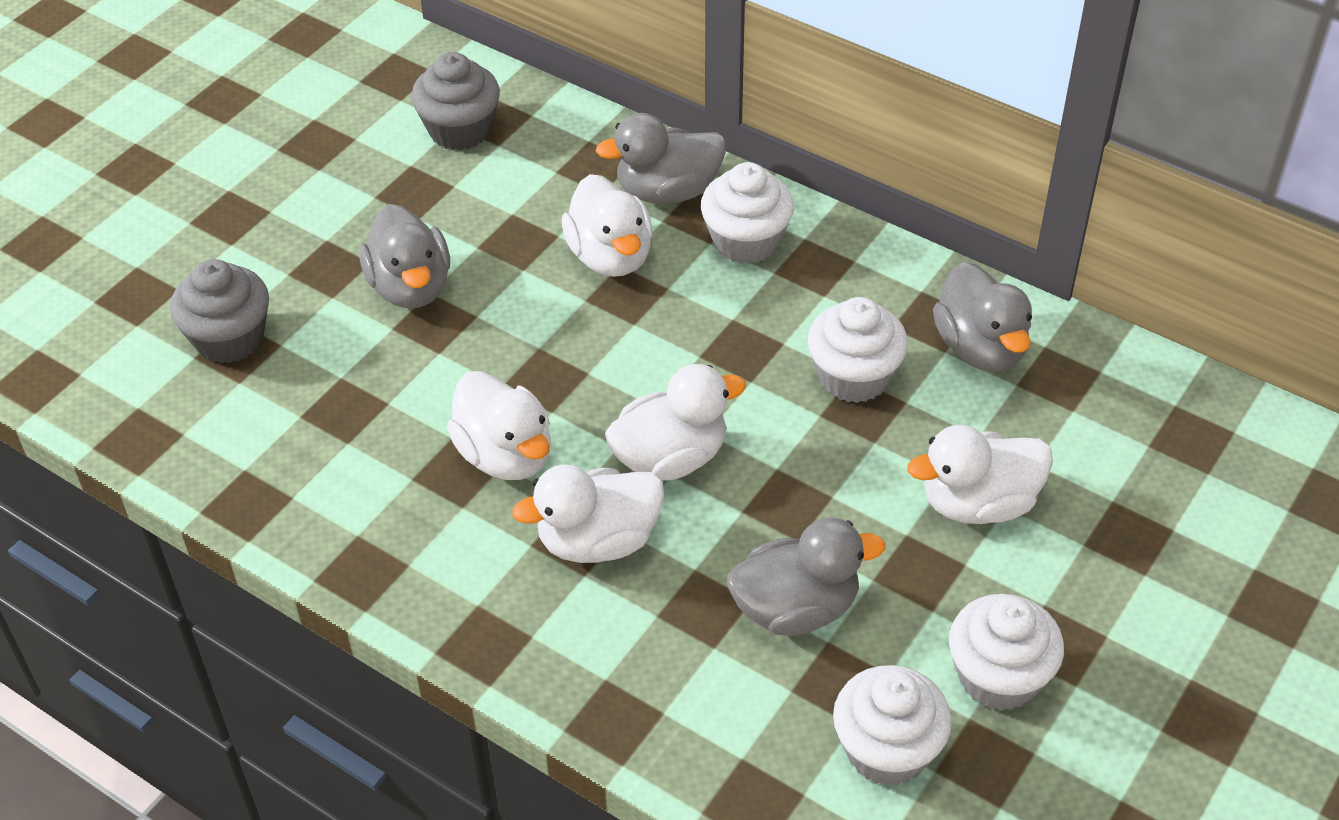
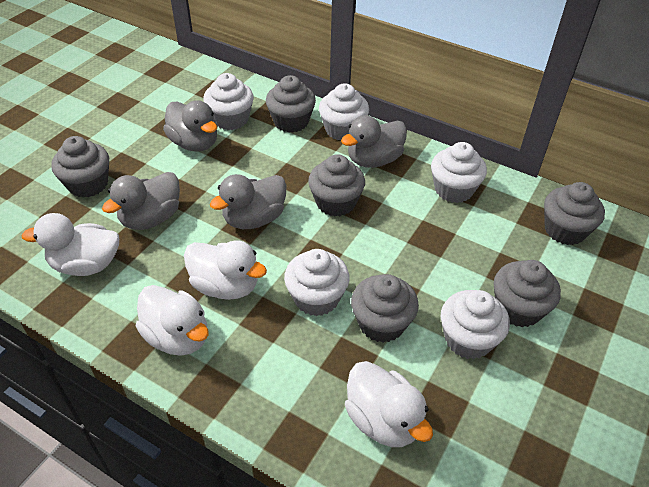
grey cupcake: 2 -> 6
white cupcake: 4 -> 5
white duck: 5 -> 4

